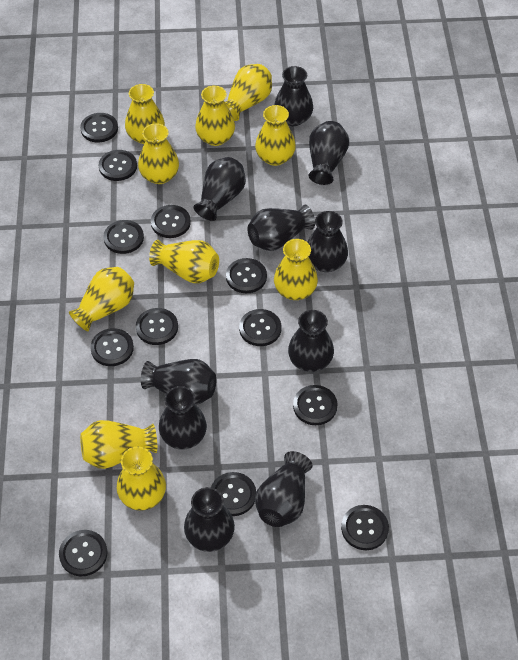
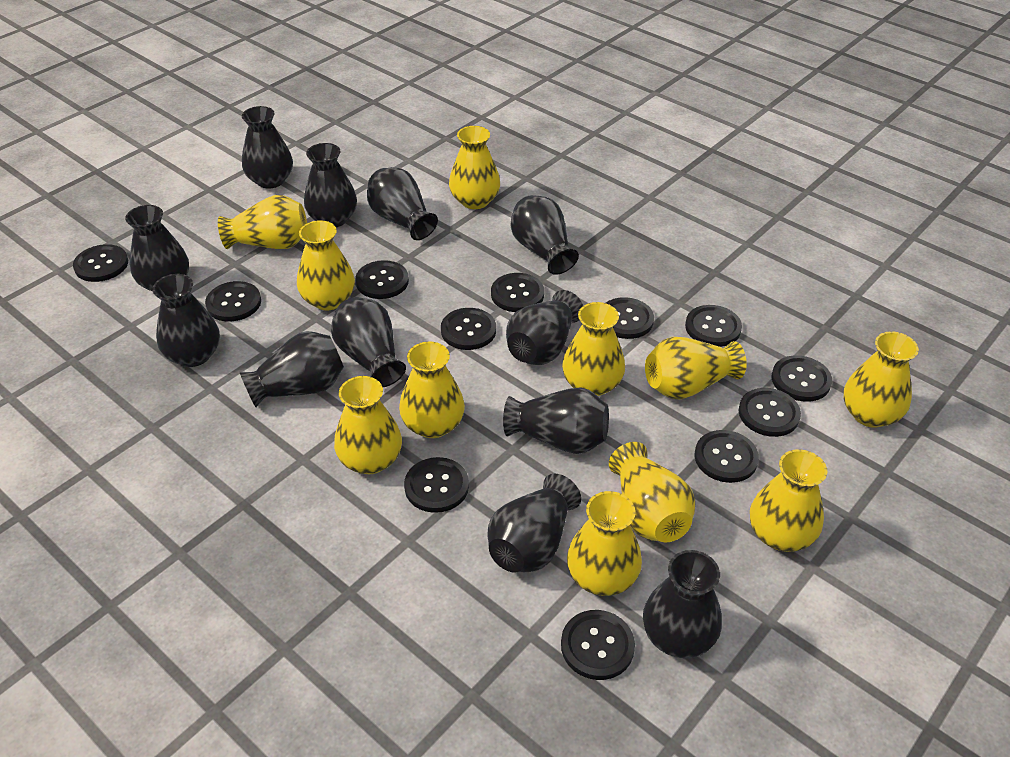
black vase: 10 -> 12
yellow vase: 10 -> 11

